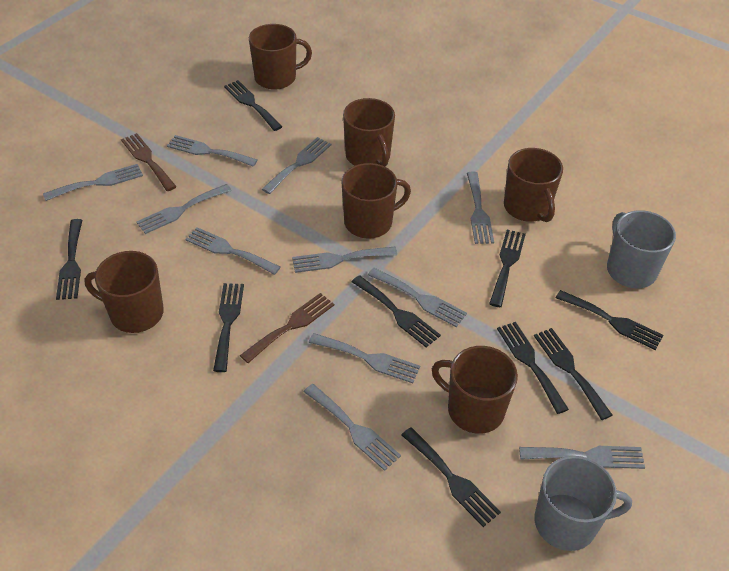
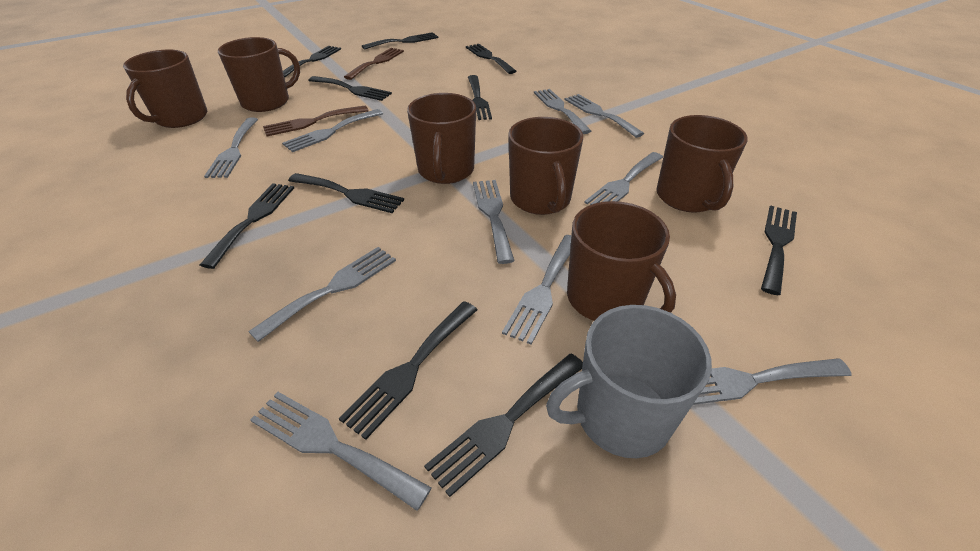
black fork: 9 -> 10
grey fork: 11 -> 10
grey mug: 2 -> 1

